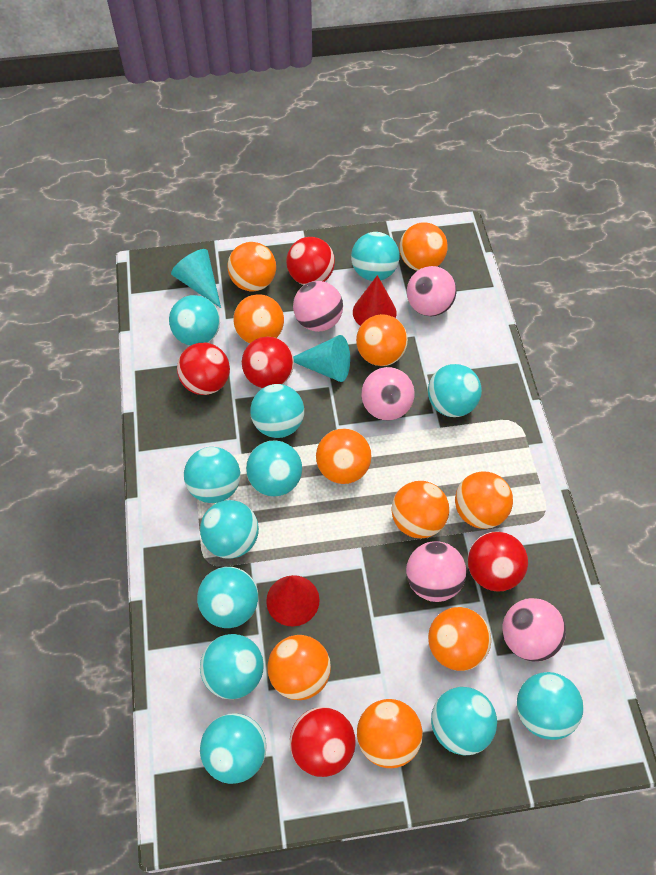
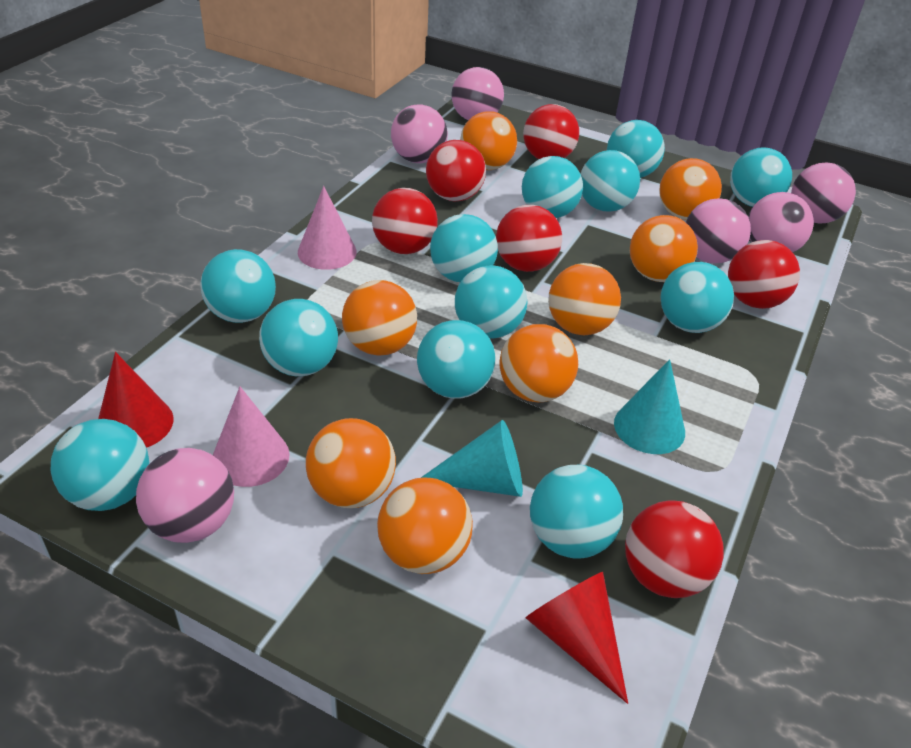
orange ball: 10 -> 8
pink ball: 5 -> 6
pink cone: 0 -> 2
red ball: 5 -> 6

